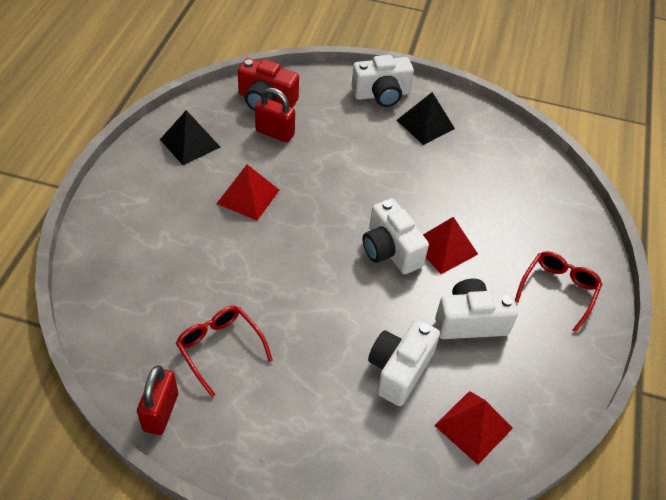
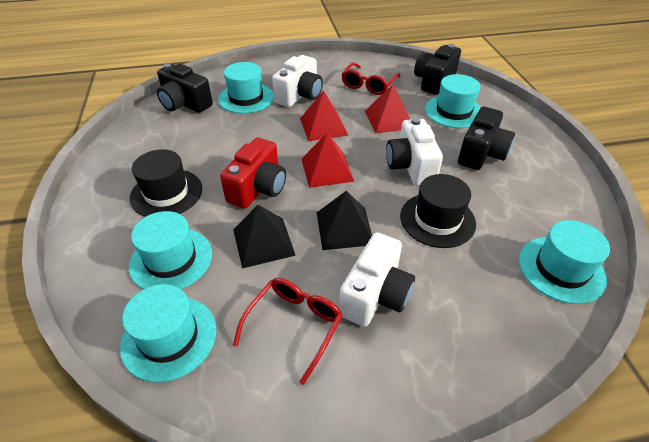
black camera: 0 -> 3
black hat: 0 -> 2
red padlock: 2 -> 0
turquoise hat: 0 -> 5
white camera: 4 -> 3

